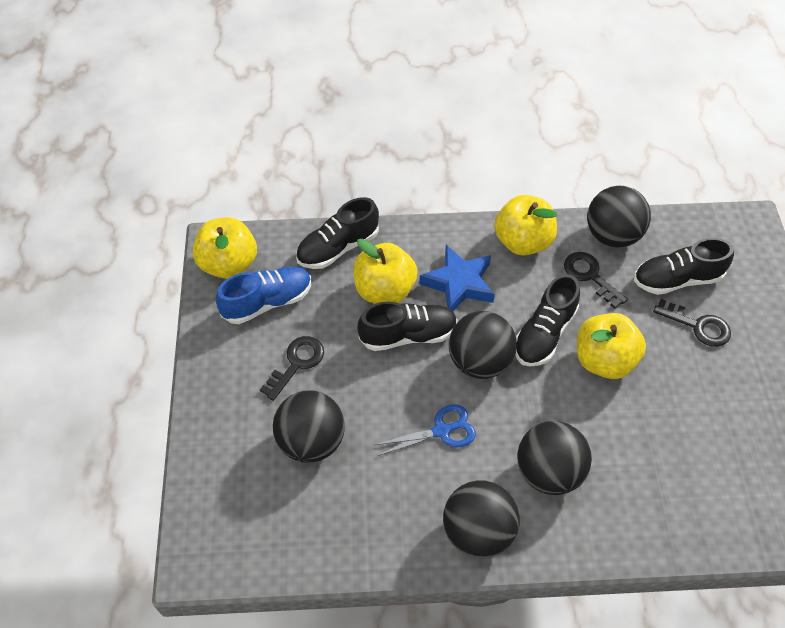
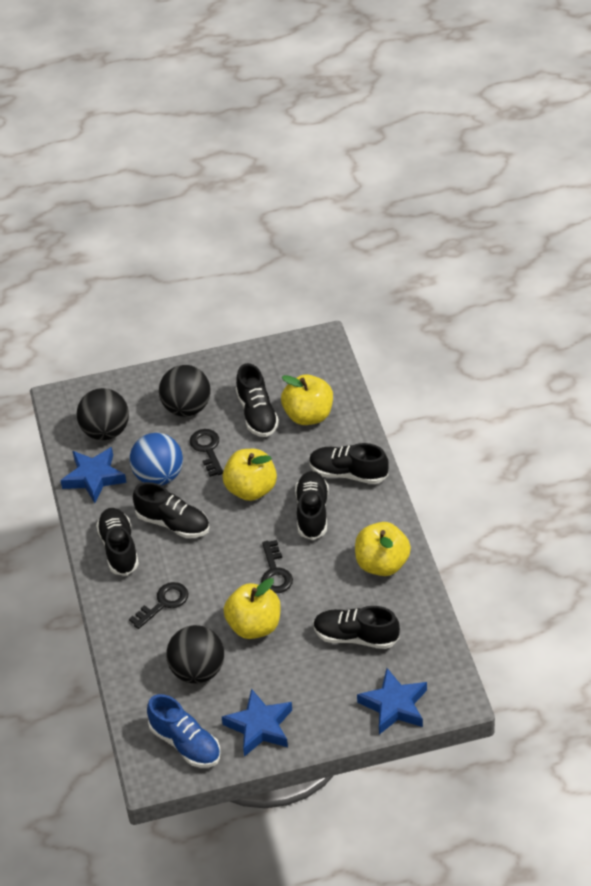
black ball: 5 -> 3
black shoe: 4 -> 6
blue ball: 0 -> 1
blue scissors: 1 -> 0
blue star: 1 -> 3

